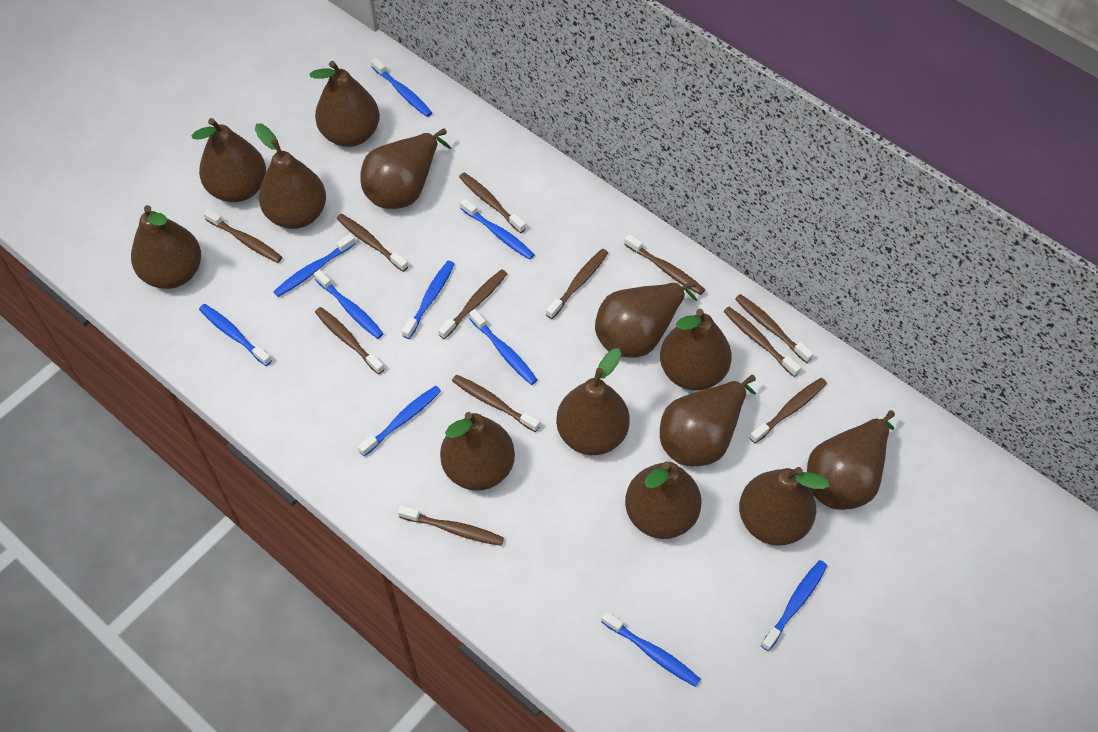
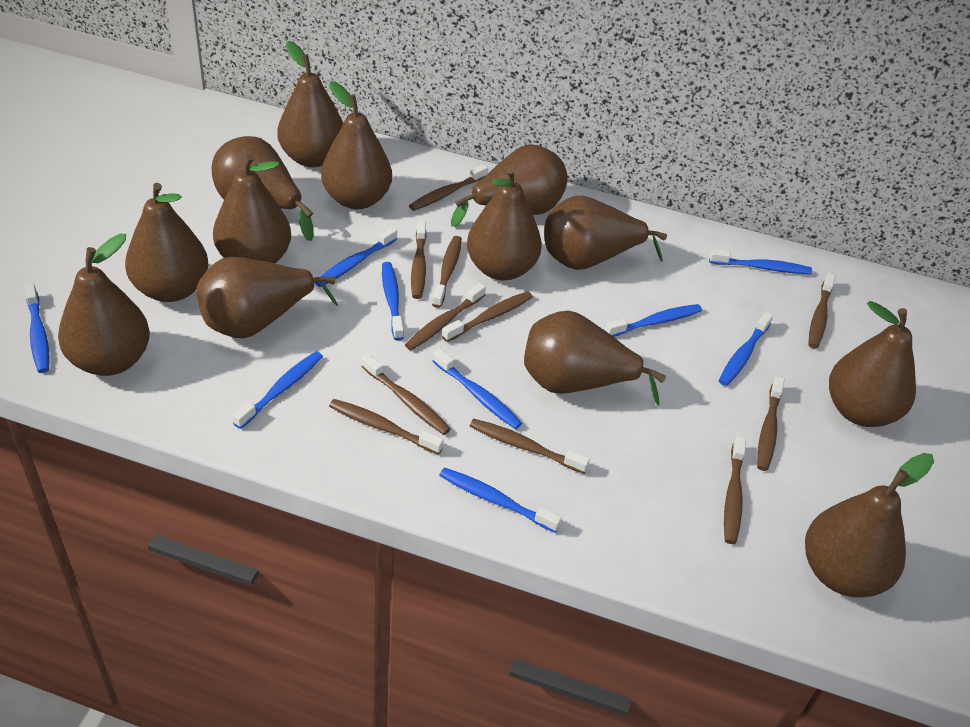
blue toothbrush: 10 -> 9
brown toothbrush: 12 -> 11

